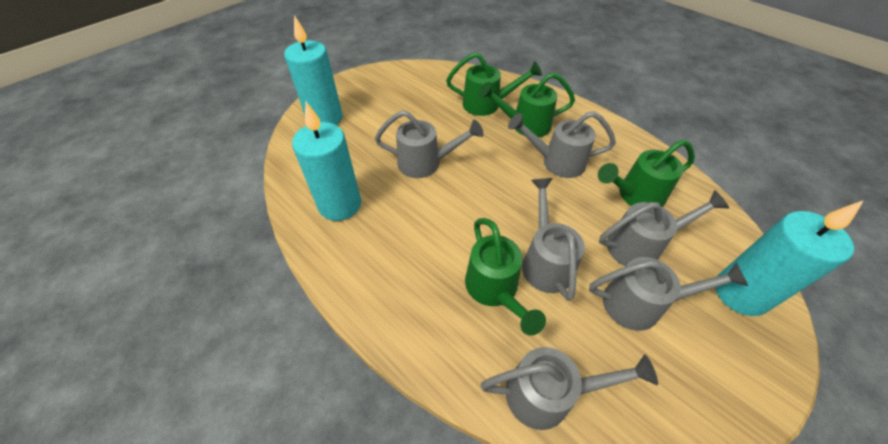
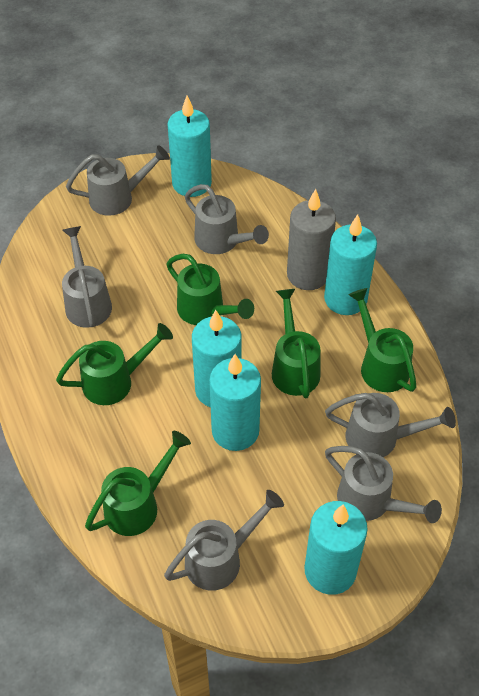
green watering can: 4 -> 5
grey candle: 0 -> 1
turquoise candle: 3 -> 5

